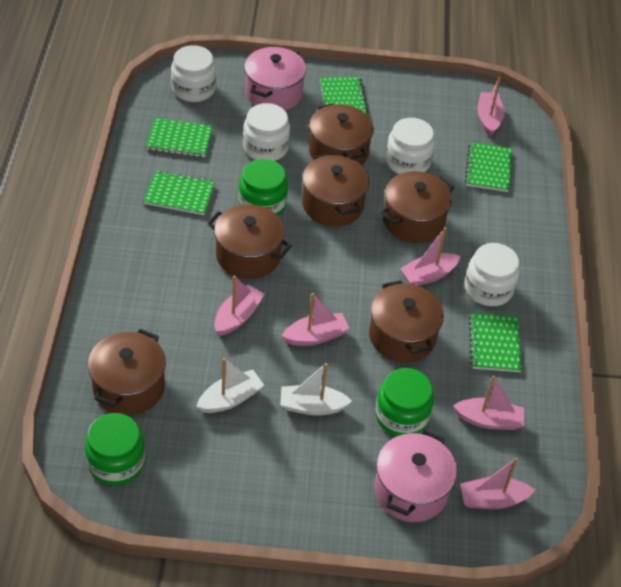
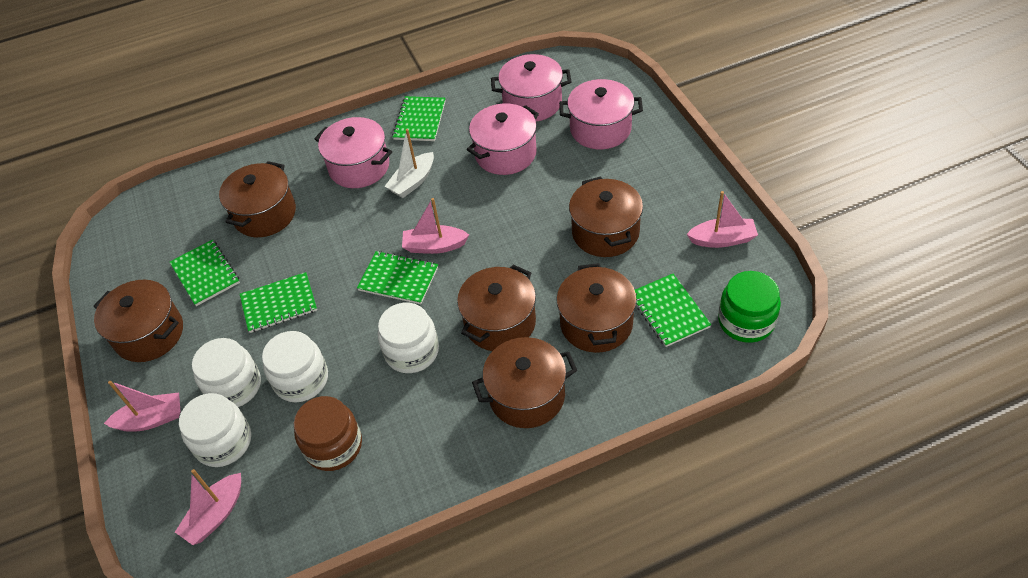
brown jar: 0 -> 1
green jar: 3 -> 1
pink boat: 6 -> 4
pink pot: 2 -> 4
white boat: 2 -> 1

